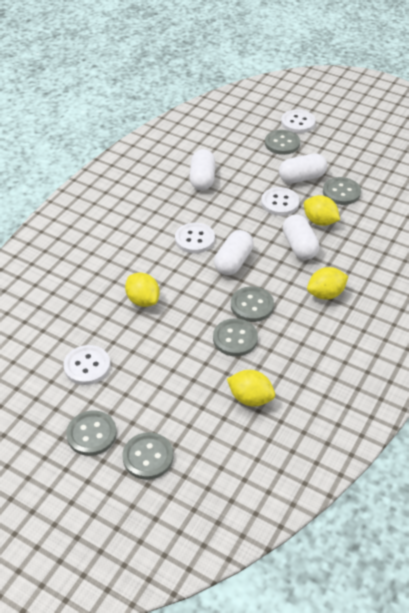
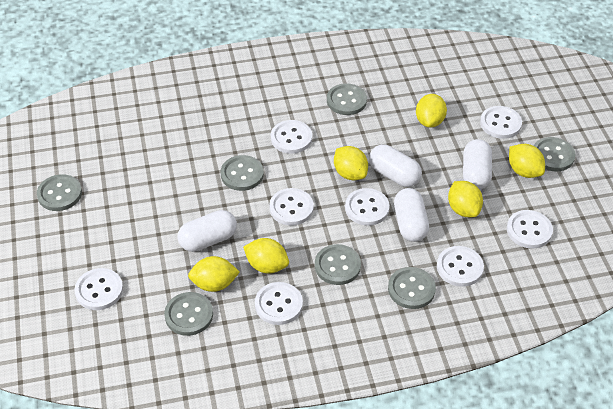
grey button: 6 -> 7
white button: 4 -> 8
yellow lemon: 4 -> 6

